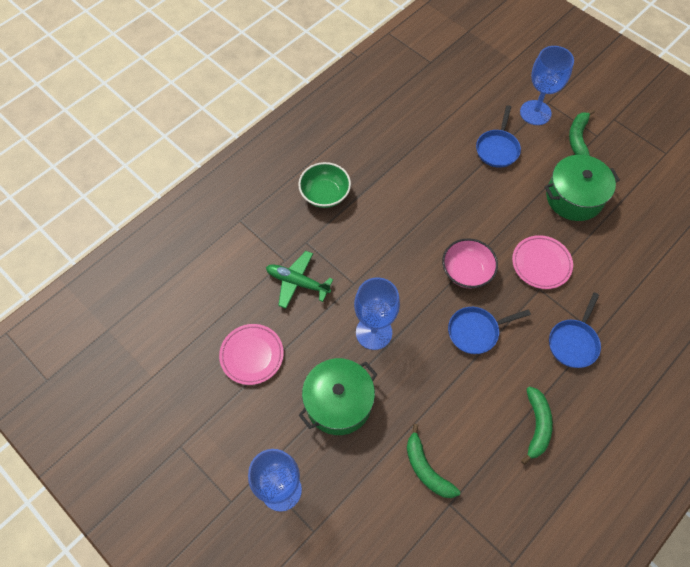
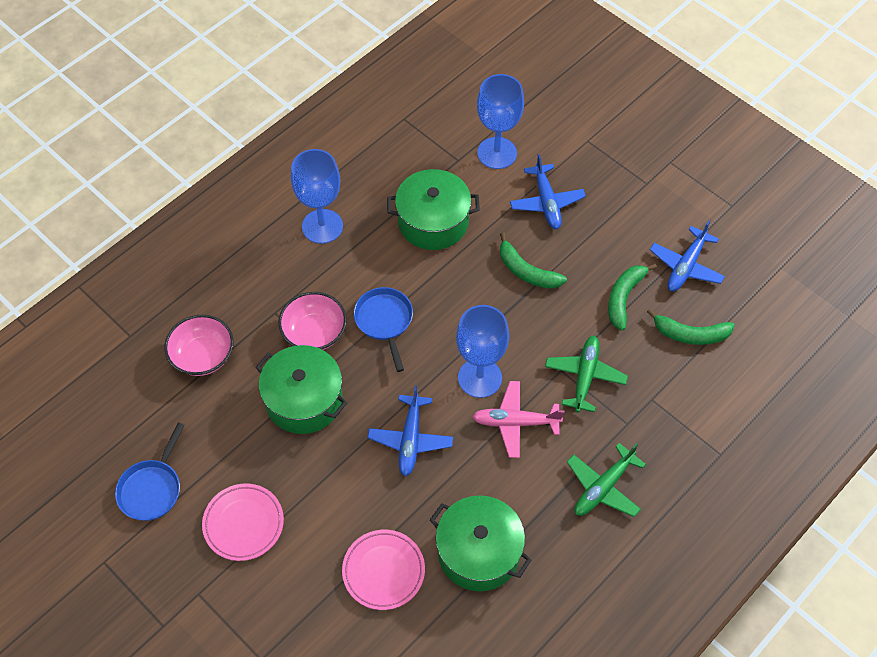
blue pan: 3 -> 2
blue plane: 0 -> 3
green bowl: 1 -> 0
green plane: 1 -> 2
green pot: 2 -> 3
pink bowl: 1 -> 2
pink plane: 0 -> 1

